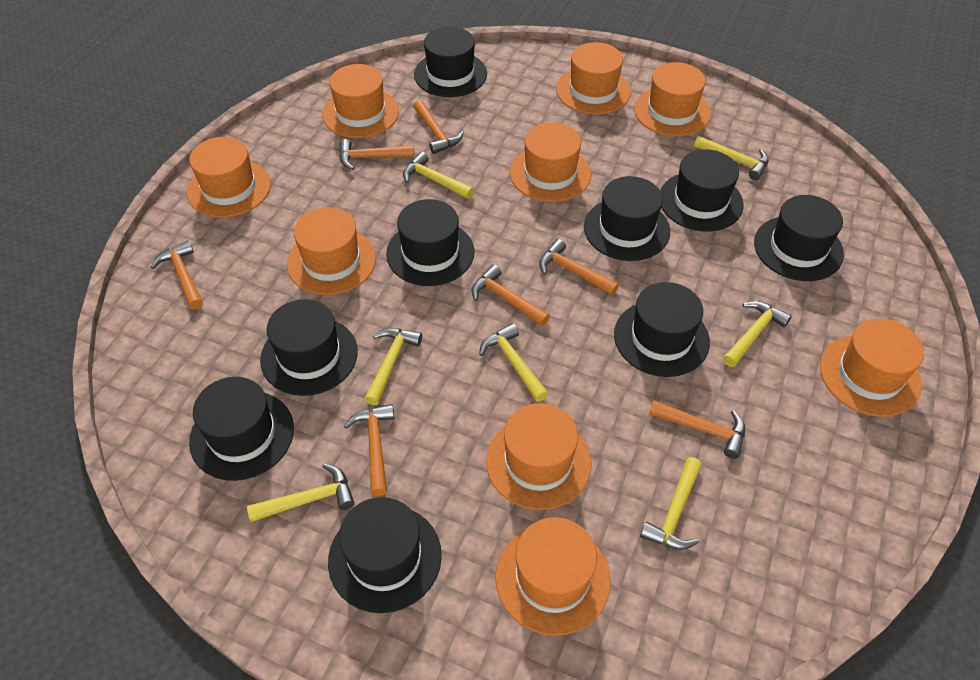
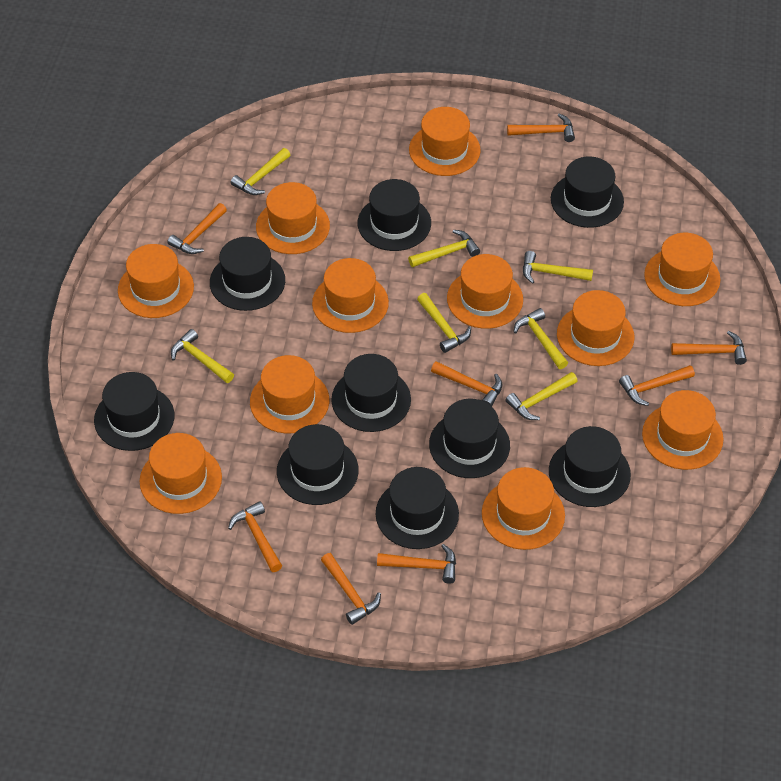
orange hammer: 7 -> 8
orange hat: 9 -> 11

